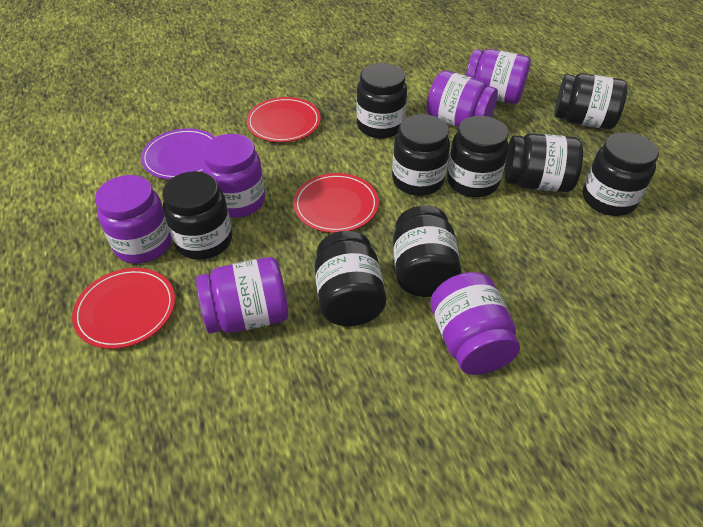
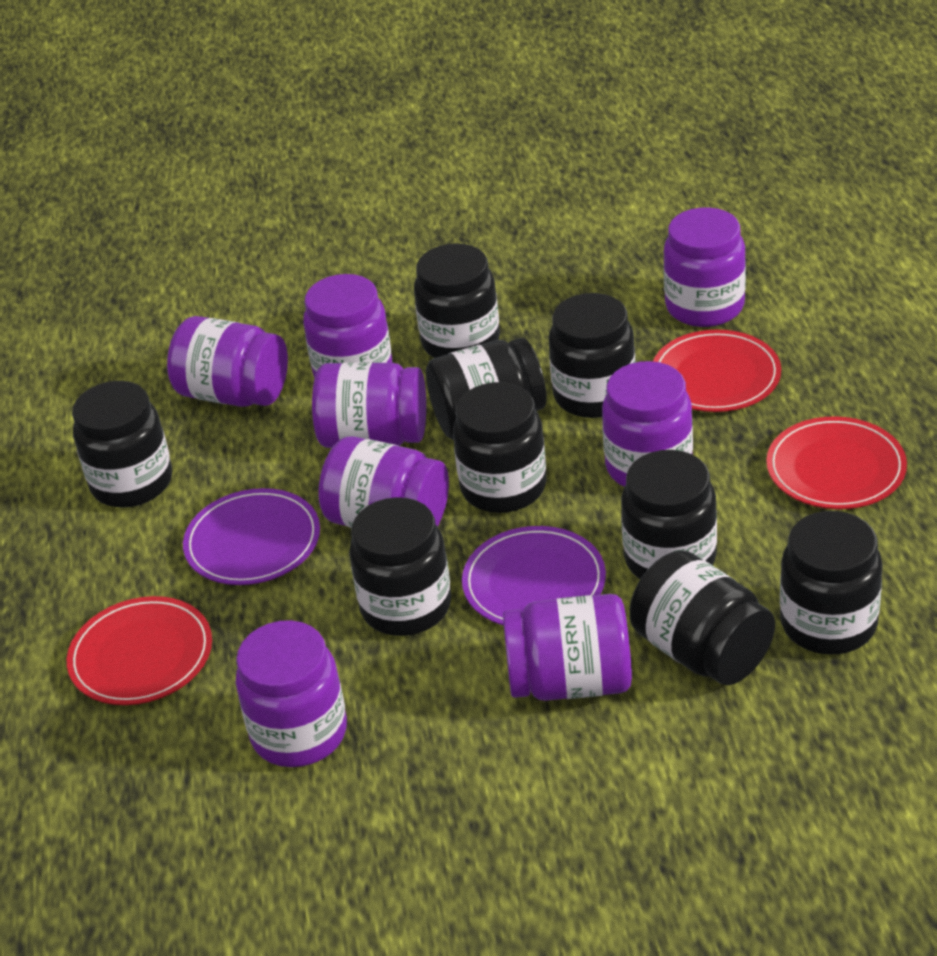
purple jar: 6 -> 8
purple plate: 1 -> 2

